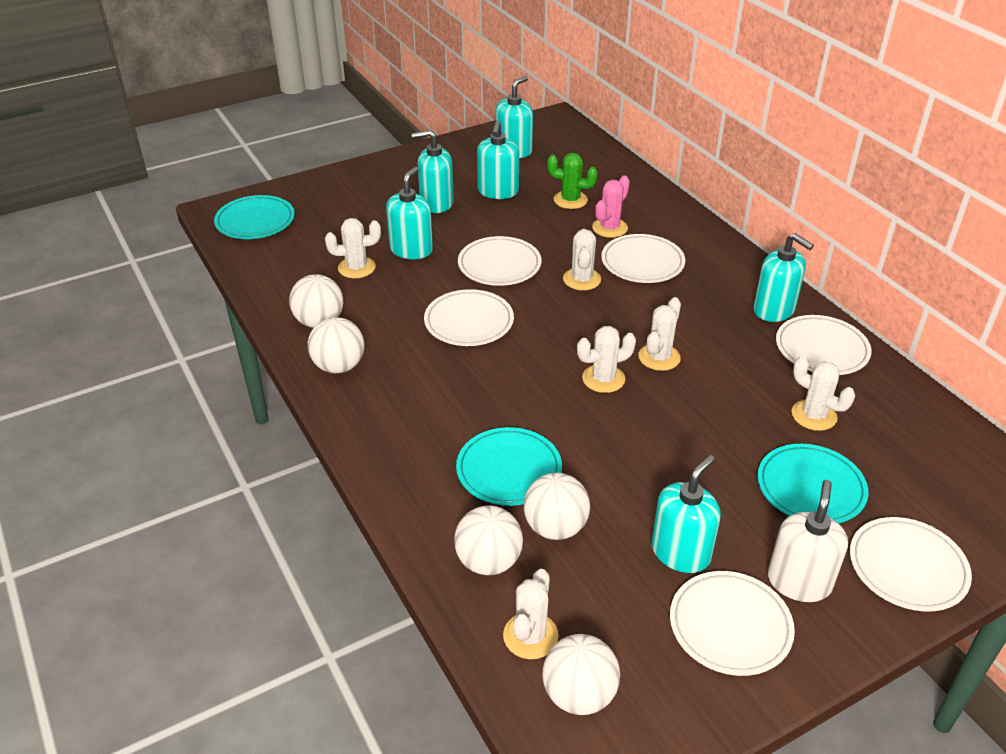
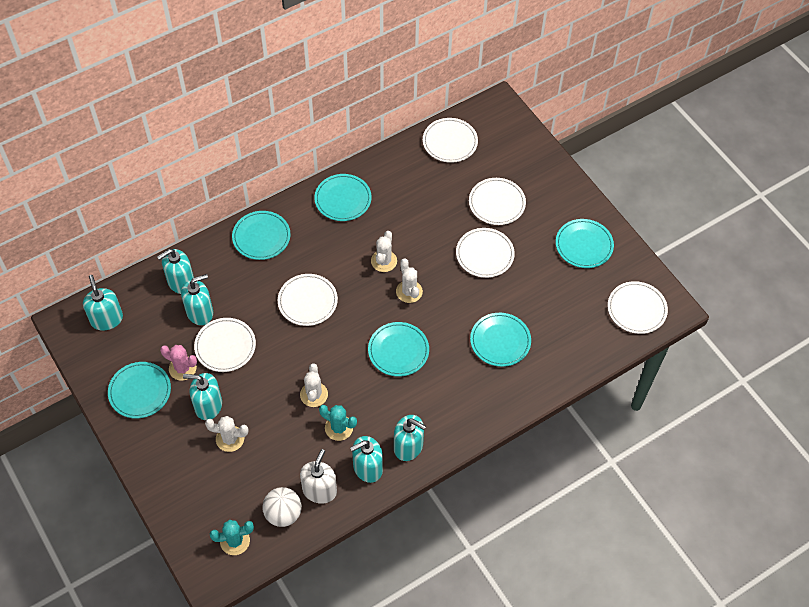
green cactus: 1 -> 0
turquoise cactus: 0 -> 2
turquoise plate: 3 -> 6
white ball: 5 -> 1
white cactus: 6 -> 4

